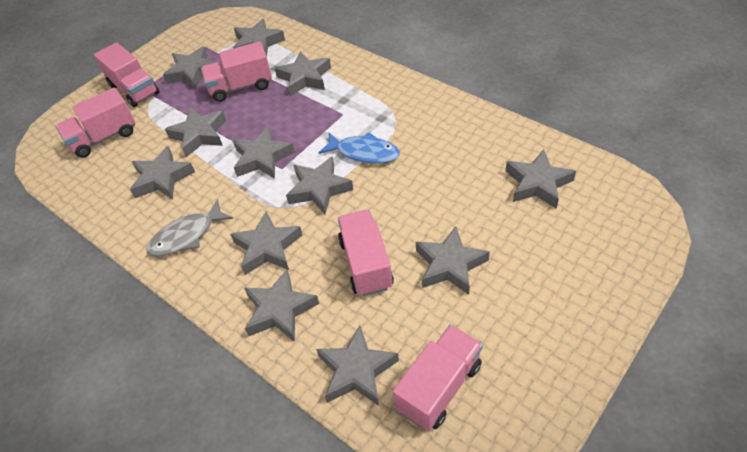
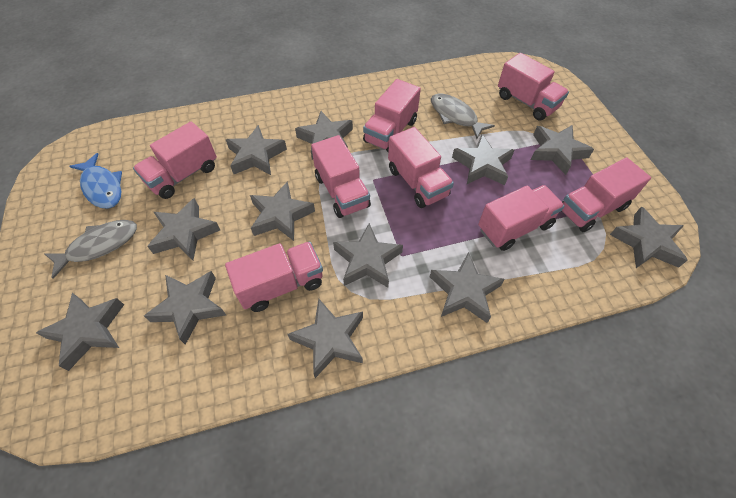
grey fish: 1 -> 2
pink truck: 5 -> 8

